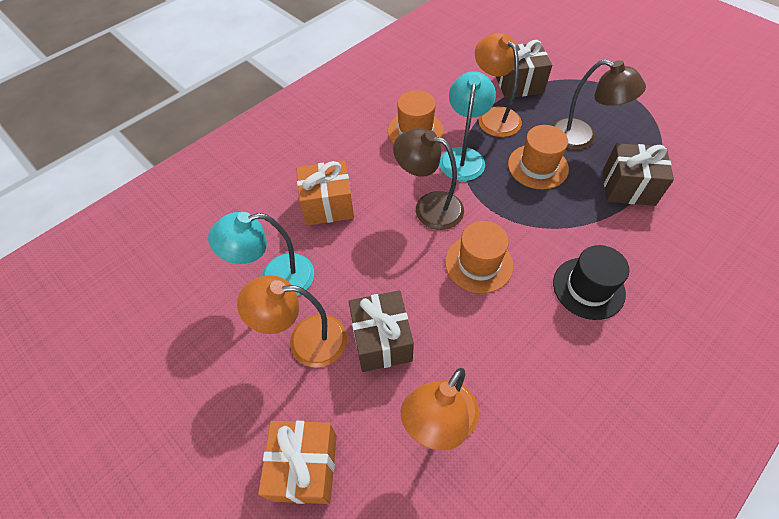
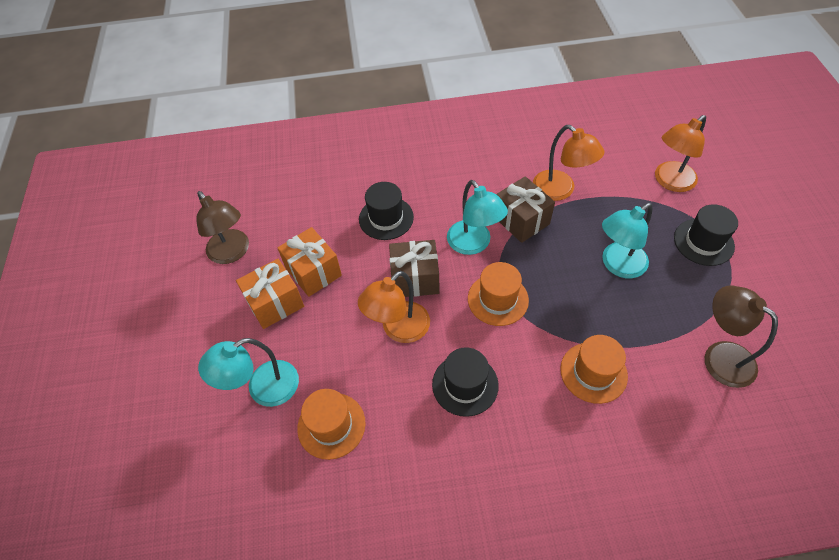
black hat: 1 -> 3
brown gift: 3 -> 2
turquoise lamp: 2 -> 3

